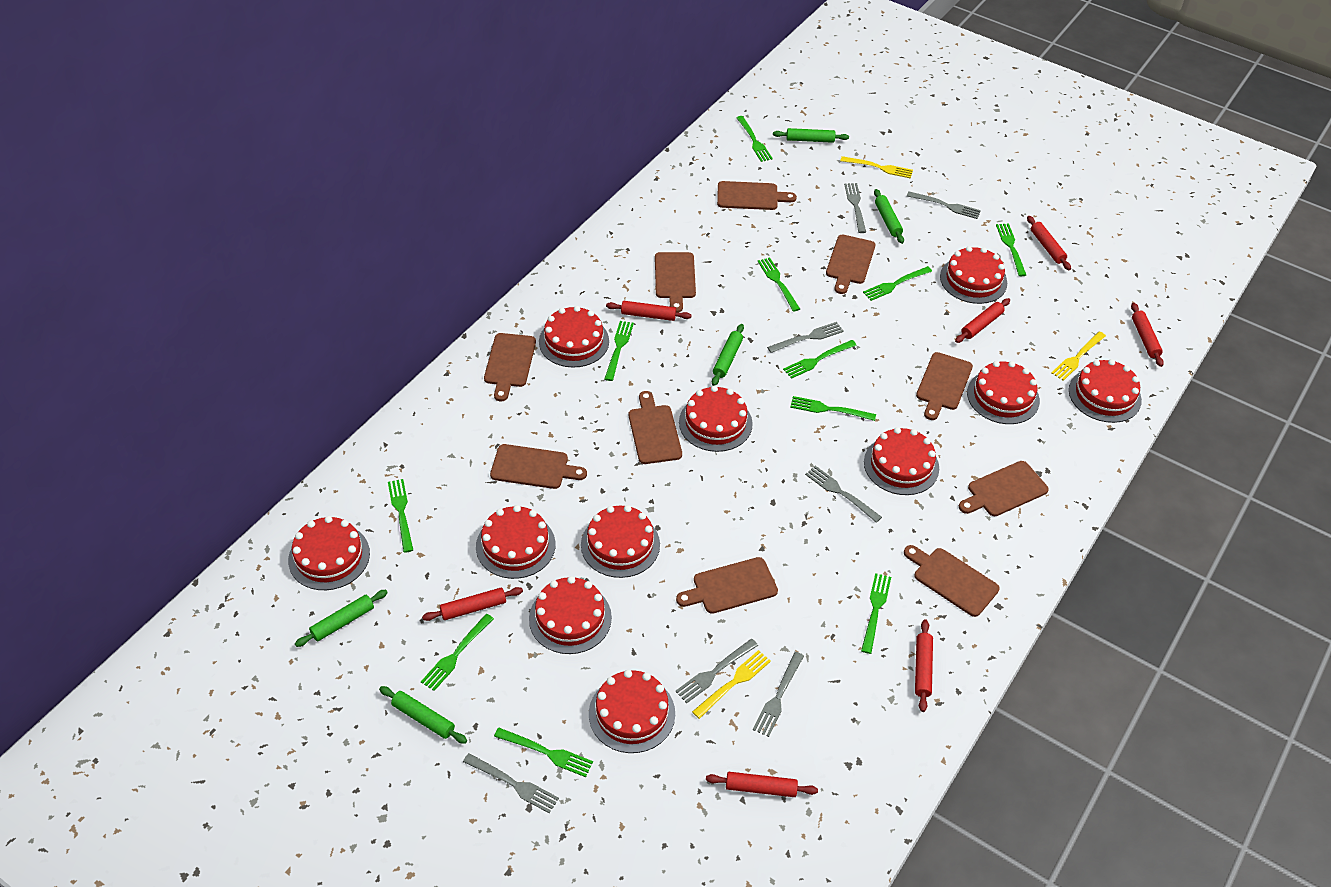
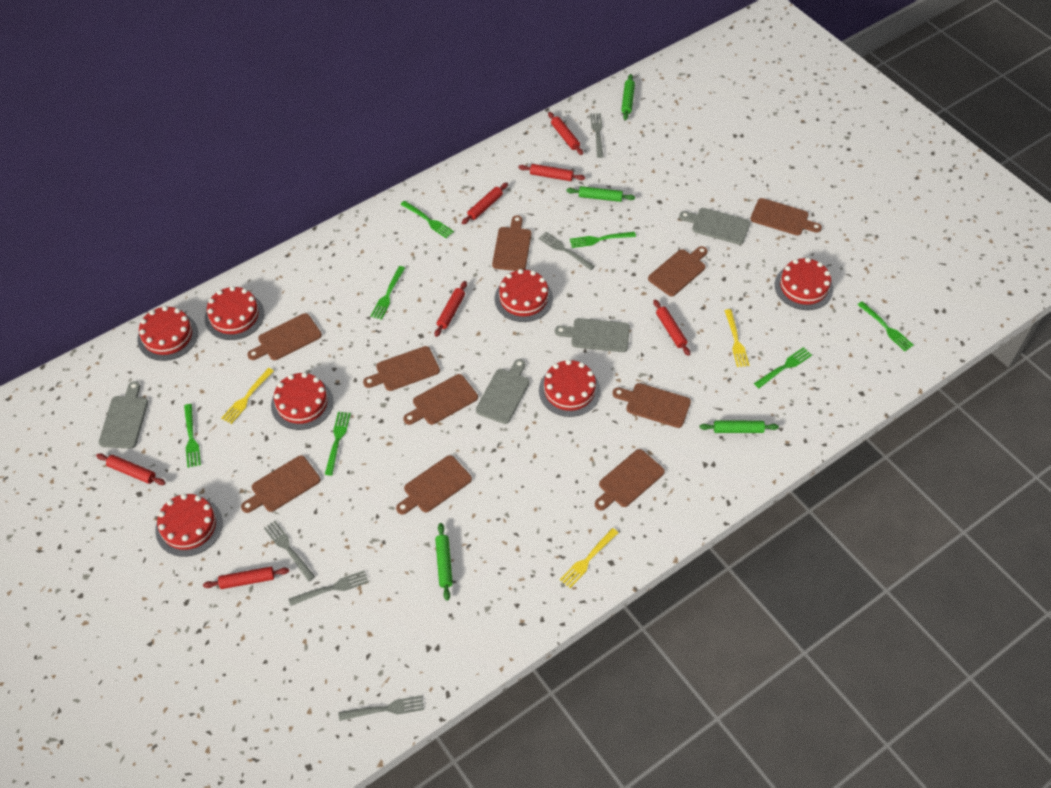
green fork: 11 -> 7
green rolling pin: 5 -> 4
grey cutting board: 0 -> 4
grey fork: 7 -> 5
red cake: 11 -> 7

